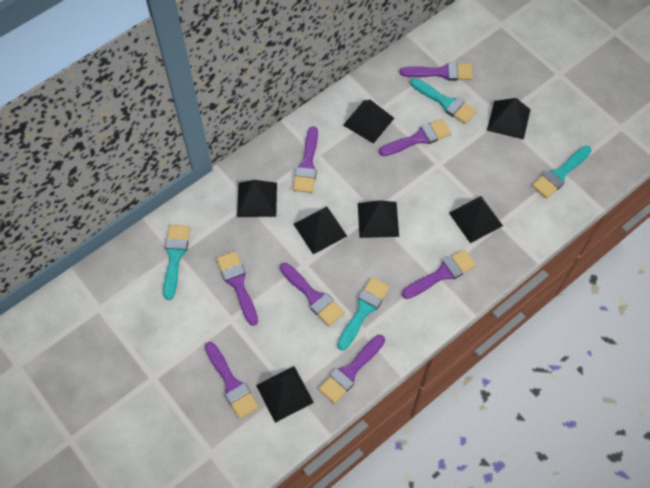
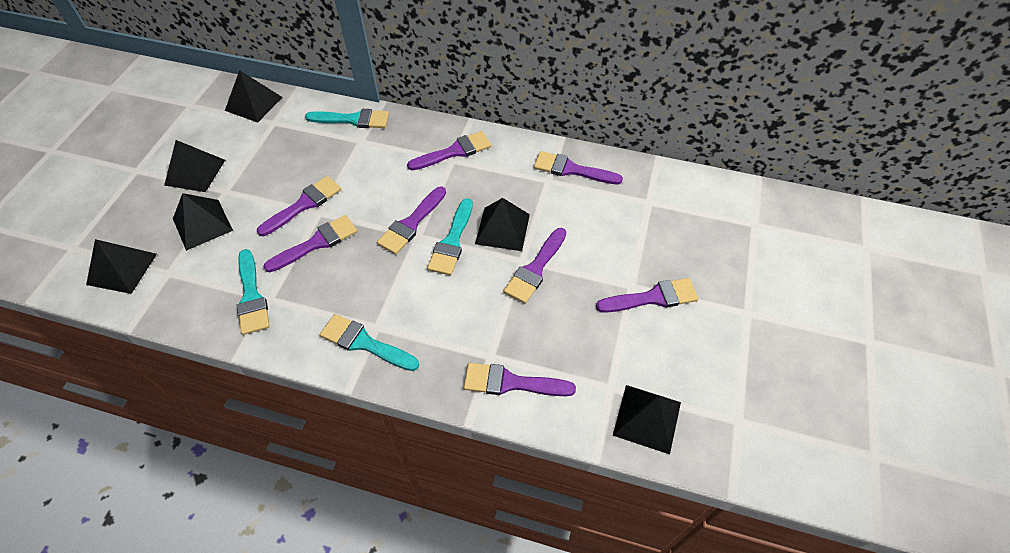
black pyramid: 7 -> 6

